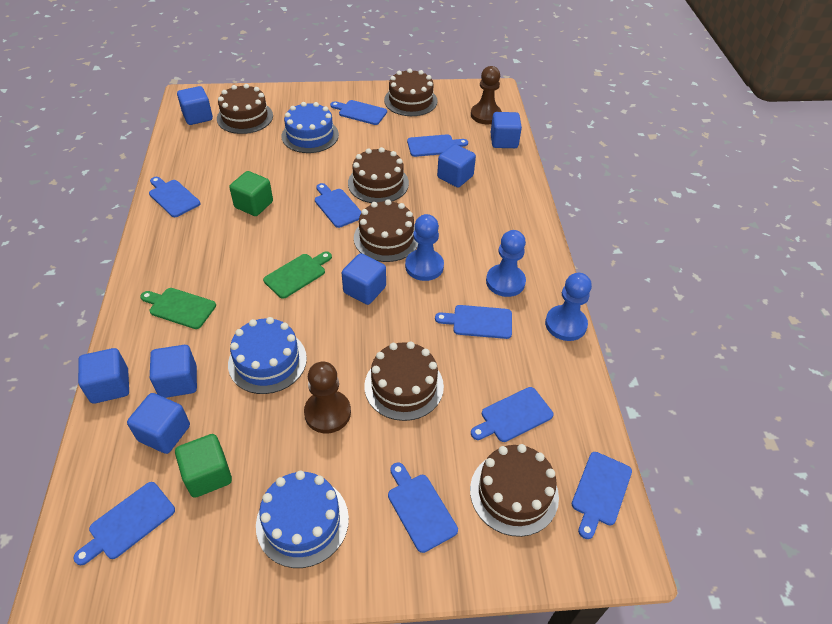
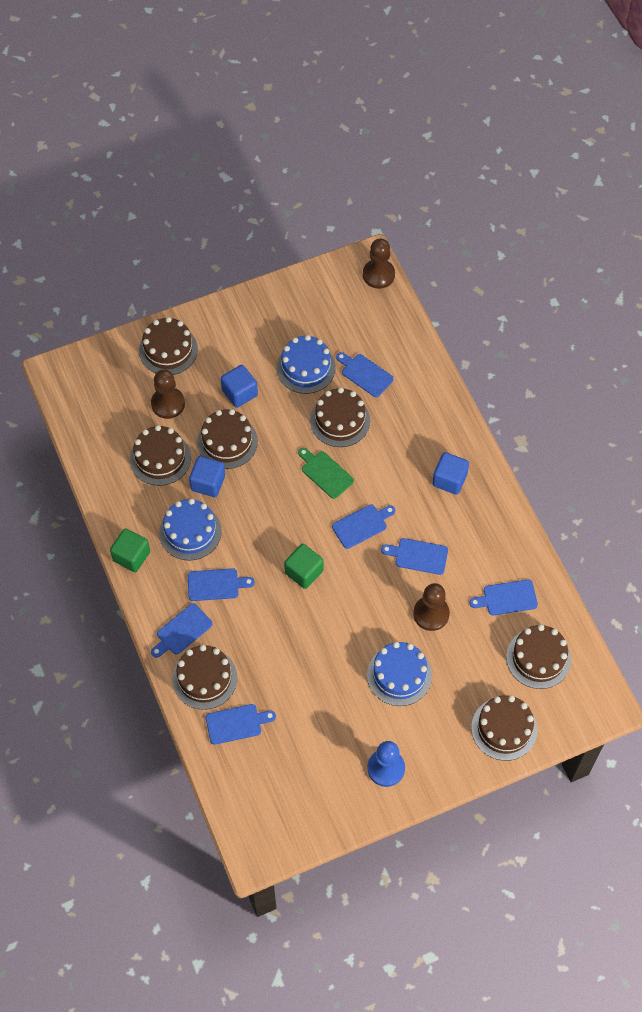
blue cube: 7 -> 3
blue cutting board: 9 -> 7
blue pawn: 3 -> 1
brown cake: 6 -> 7
brown pawn: 2 -> 3
green cutting board: 2 -> 1

